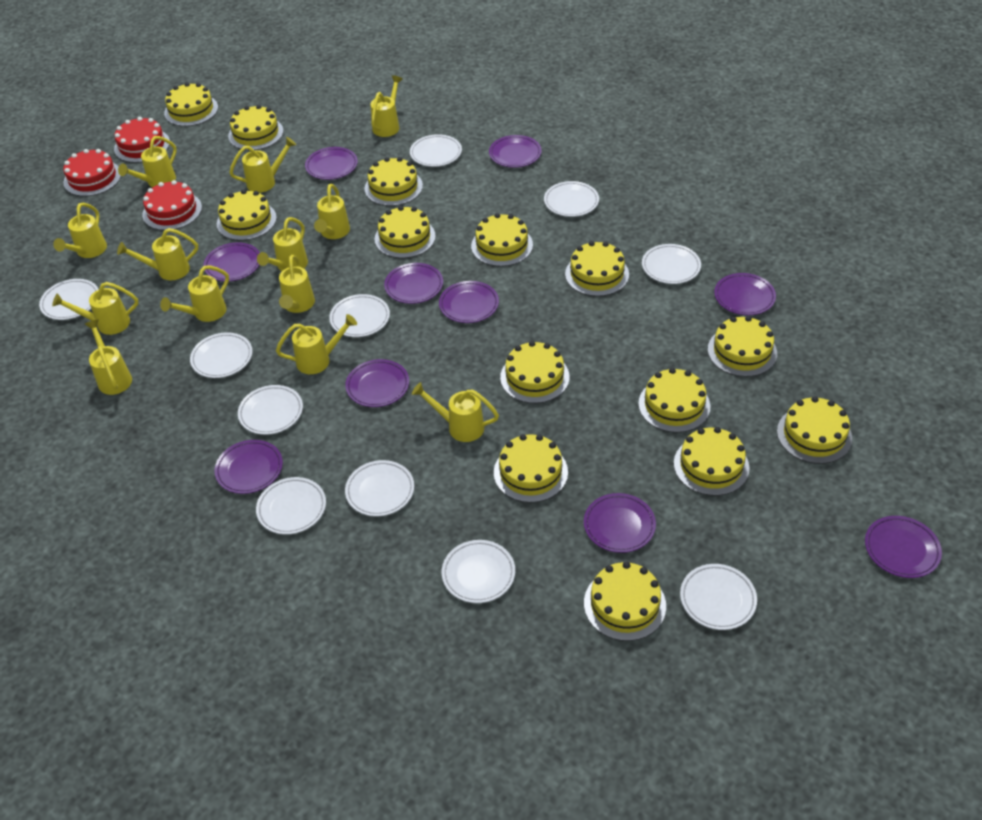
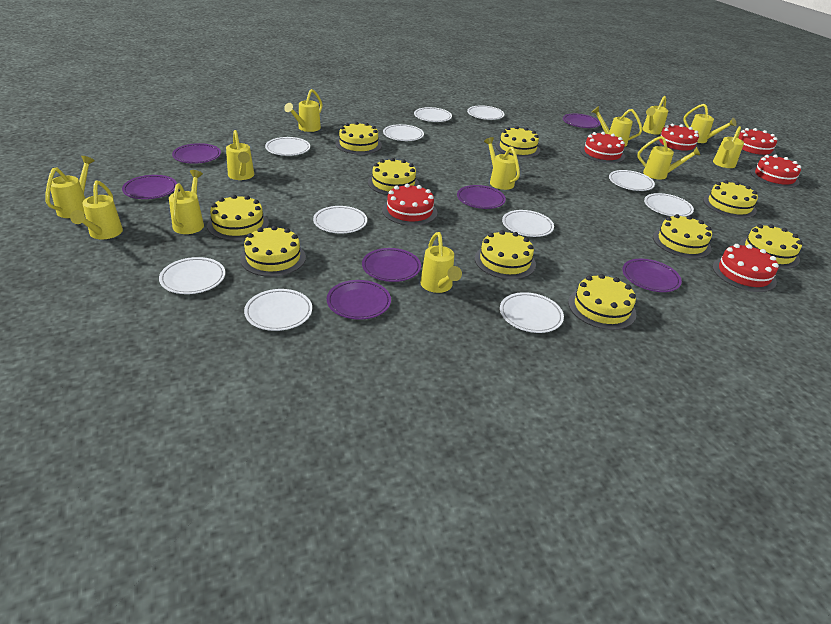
purple plate: 10 -> 7
red cake: 3 -> 6
yellow cake: 14 -> 10
yellow watering can: 13 -> 12

